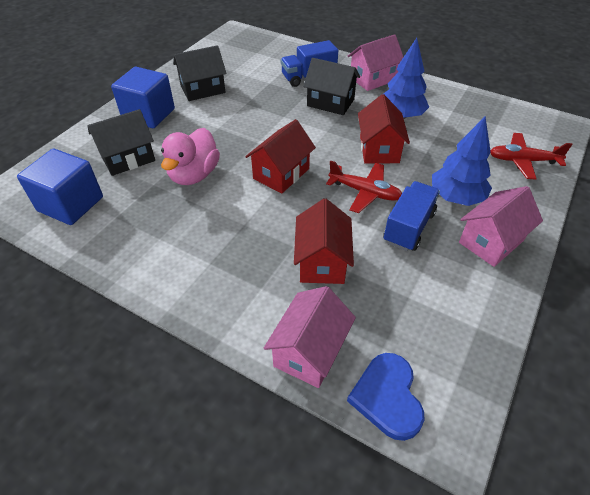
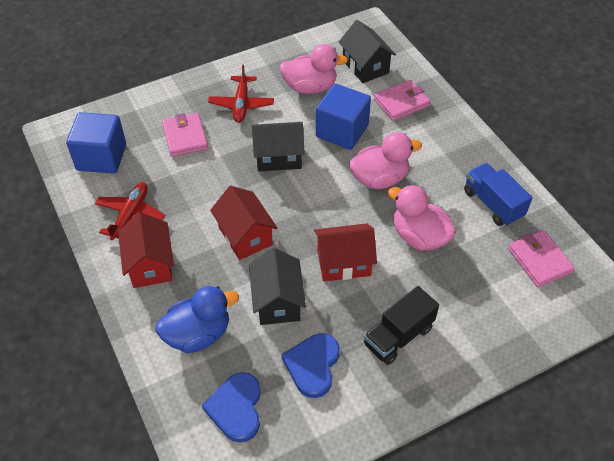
black truck: 0 -> 1
blue duck: 0 -> 1
blue heart: 1 -> 2
blue tree: 2 -> 0
blue truck: 2 -> 1
pink duck: 1 -> 3
pink house: 3 -> 0
pink wallet: 0 -> 3

